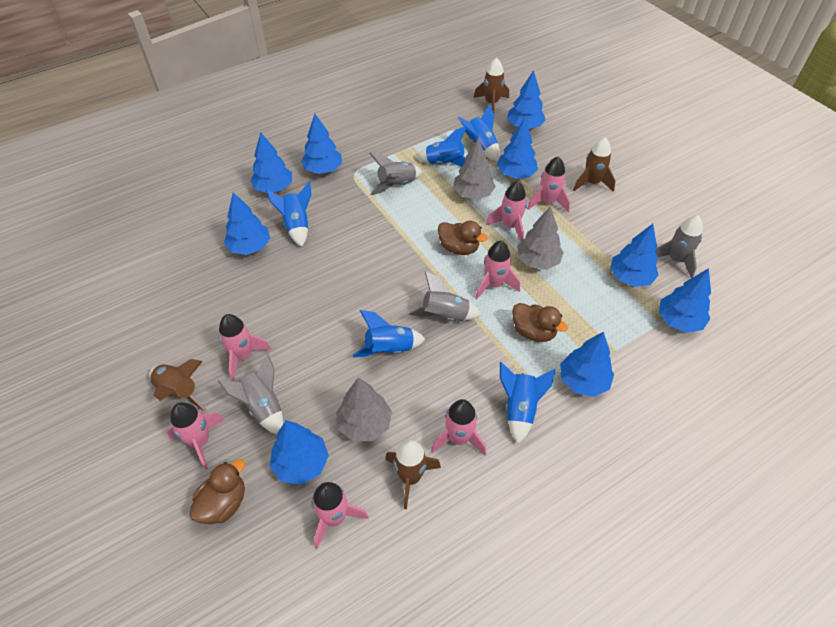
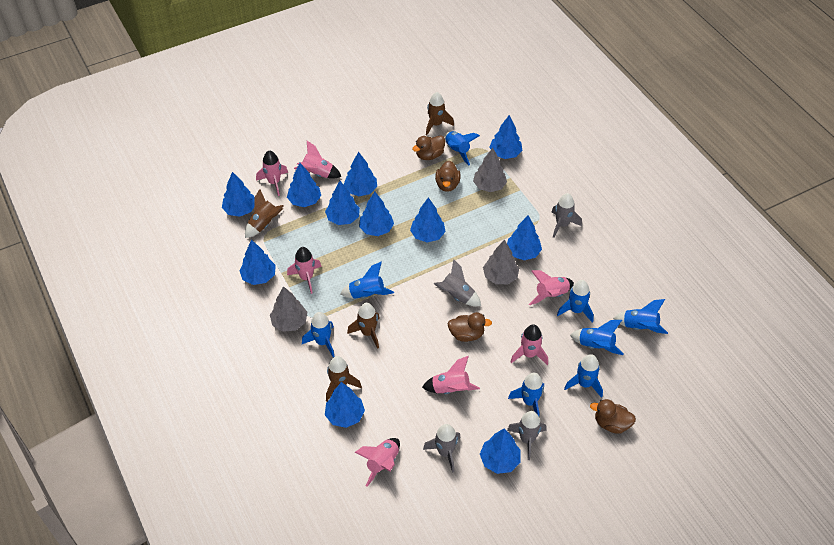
blue rocket: 5 -> 8
blue tree: 9 -> 11
brown duck: 3 -> 4

